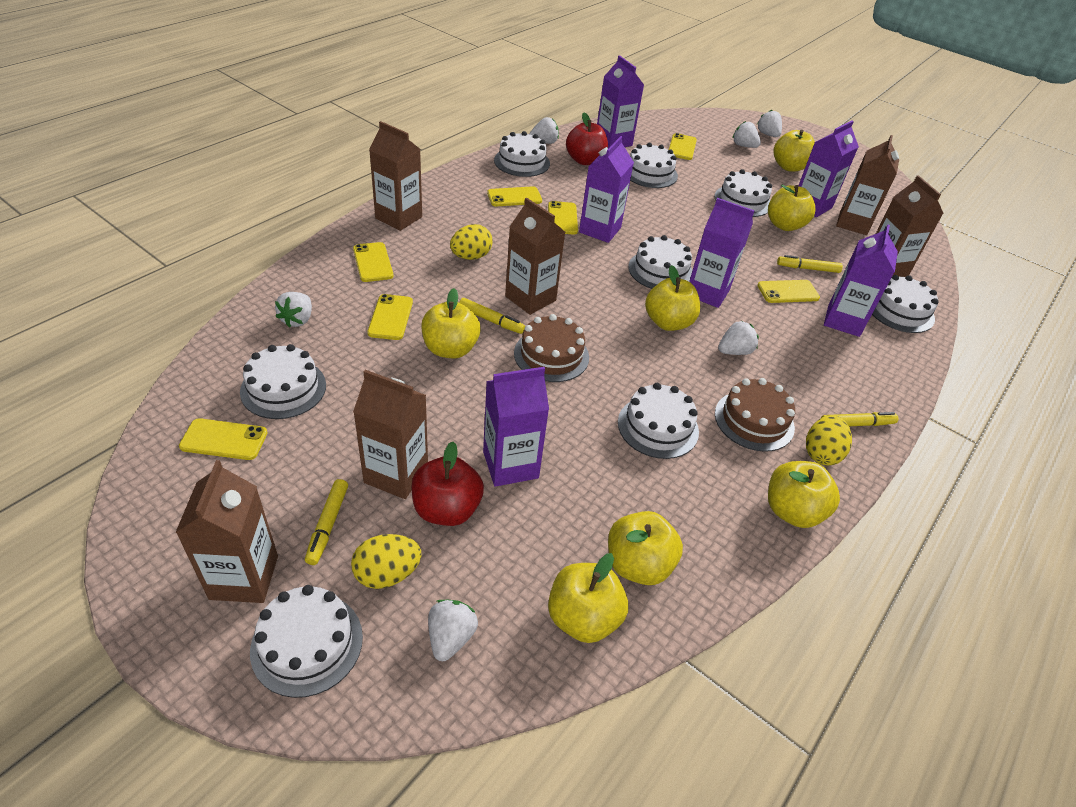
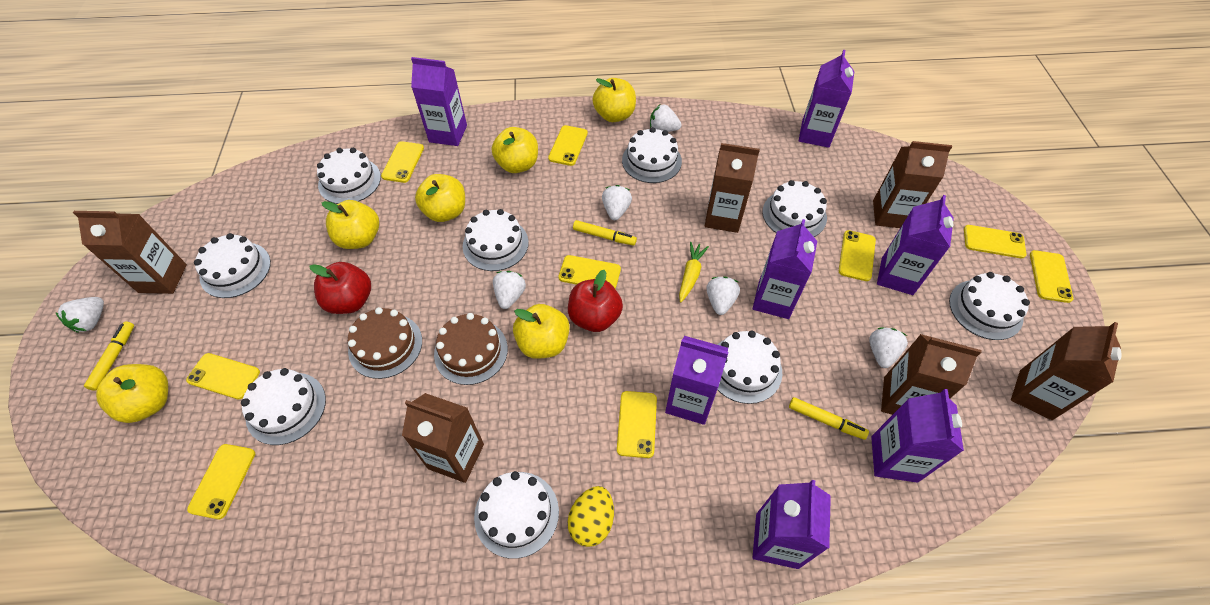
purple carton: 6 -> 7
white cake: 8 -> 9
yellow apple: 7 -> 6
yellow carrot: 0 -> 1
yellow egg: 3 -> 1
yellow marker: 4 -> 3
yellow phone: 7 -> 9

